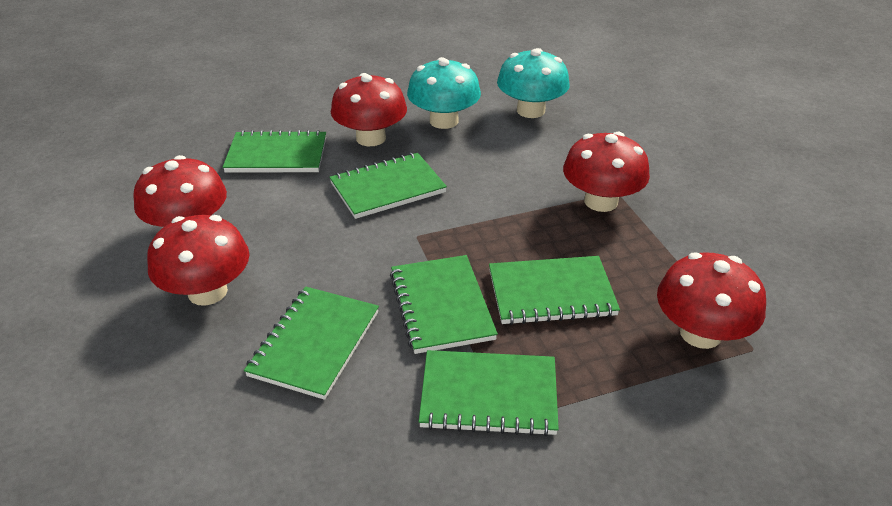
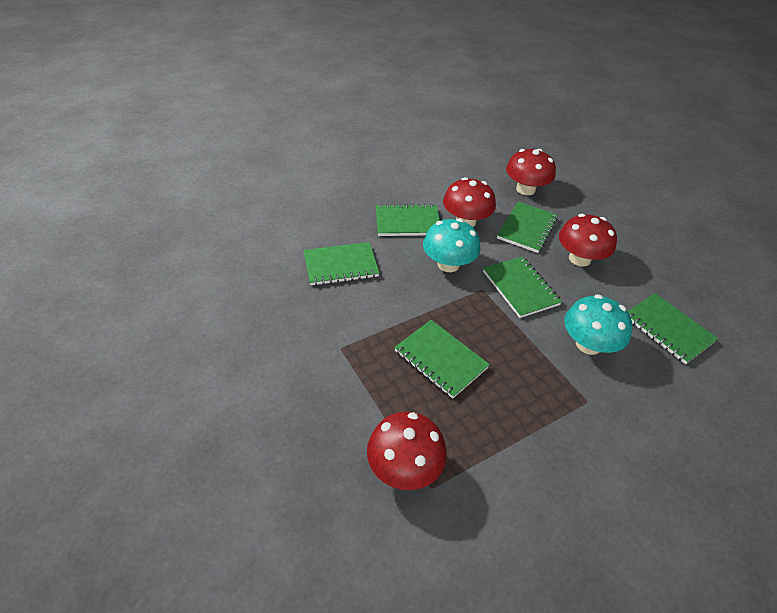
red mushroom: 5 -> 4

